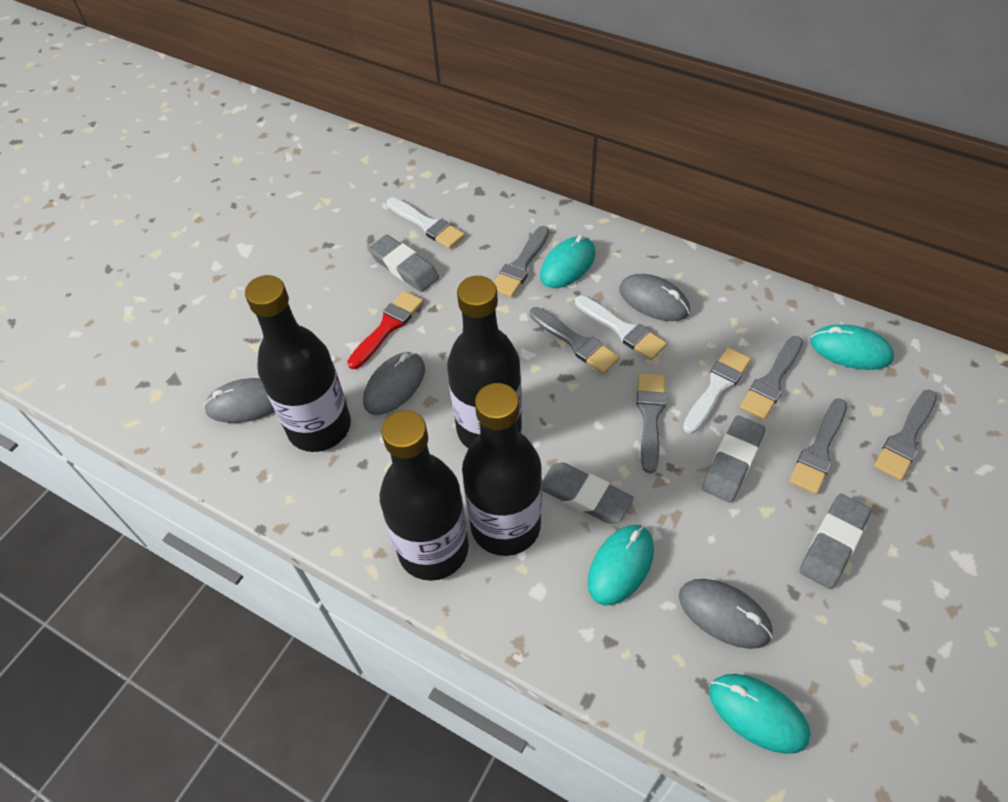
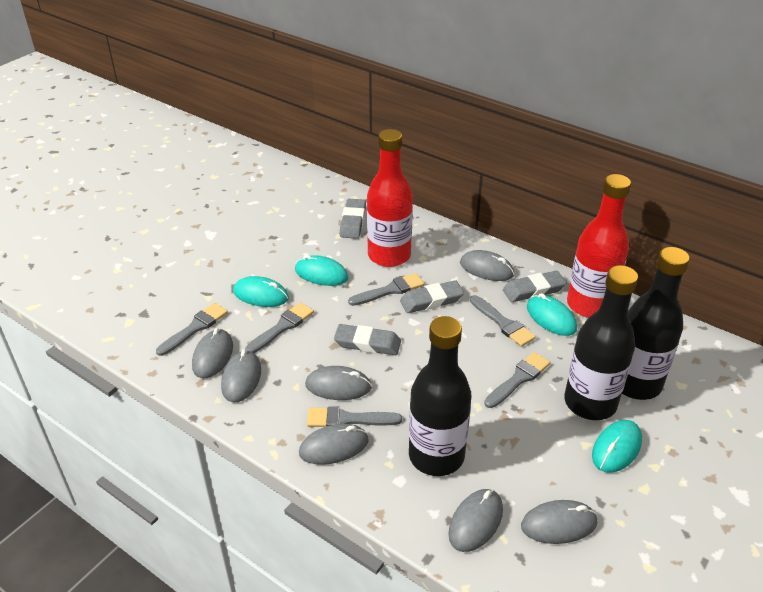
black bottle: 4 -> 3
grey mouse: 4 -> 7
red bottle: 0 -> 2
red brush: 1 -> 0
white brush: 3 -> 0

